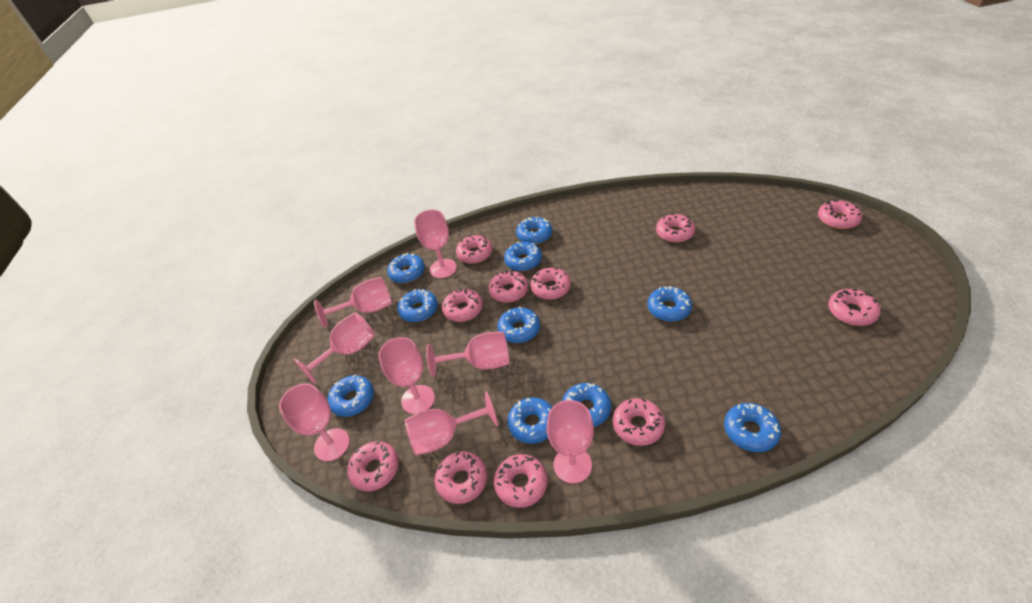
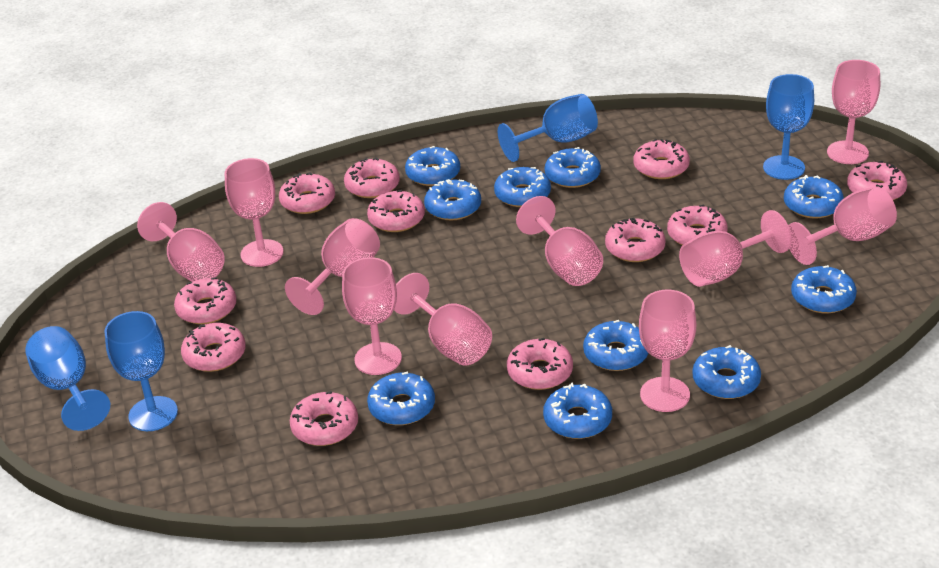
blue goblet: 0 -> 4
pink goblet: 8 -> 10

